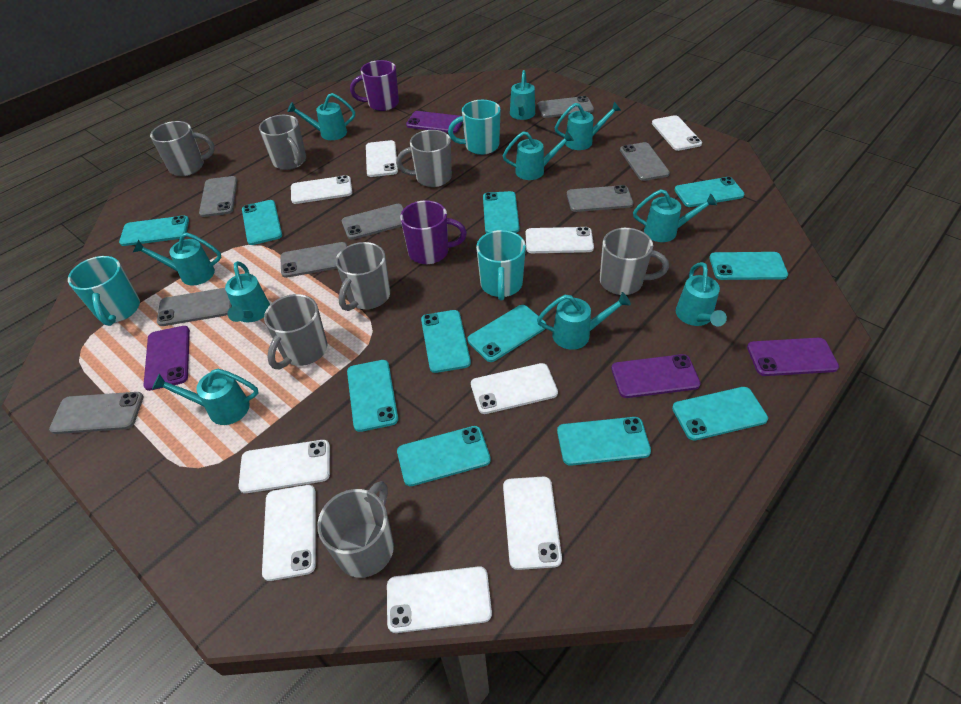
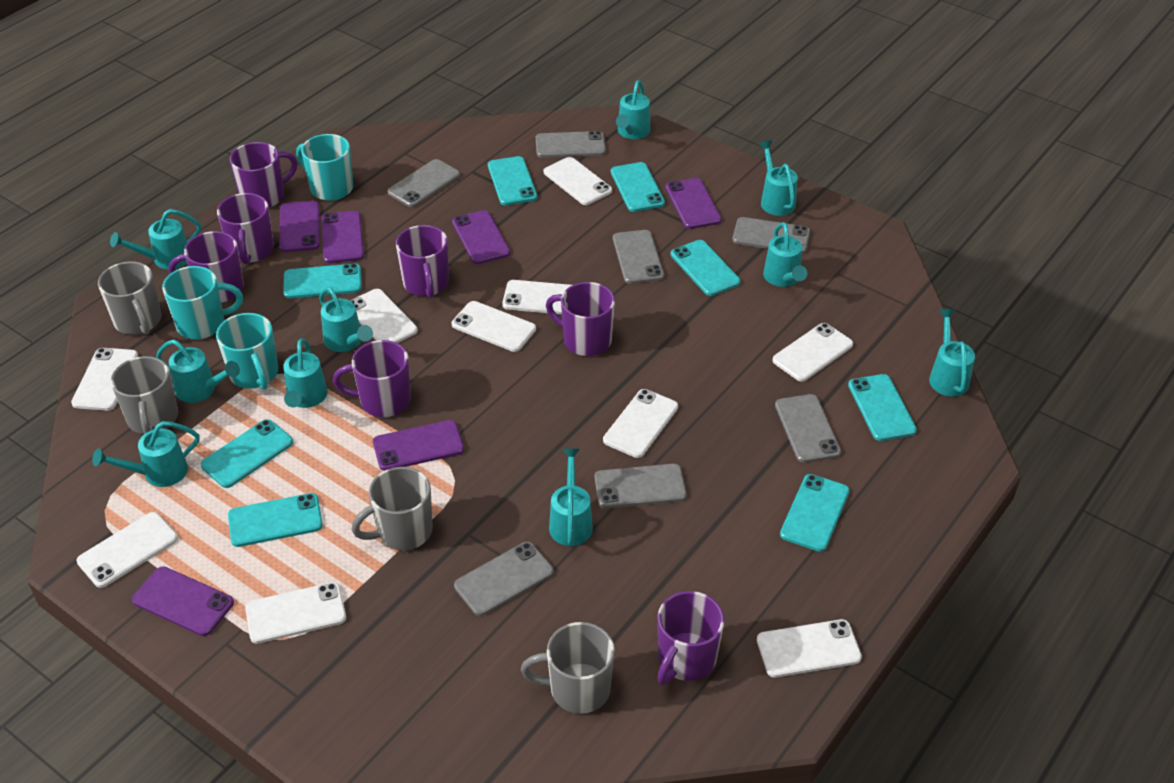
grey mug: 7 -> 4
grey phone: 8 -> 7
purple mug: 2 -> 7
purple phone: 4 -> 6
turquoise phone: 11 -> 8
white phone: 9 -> 10

